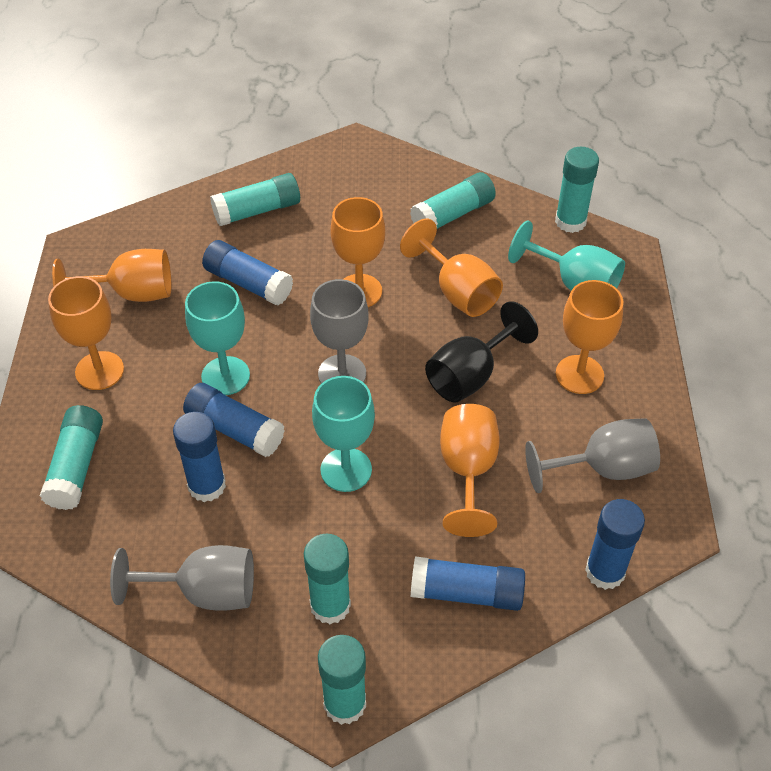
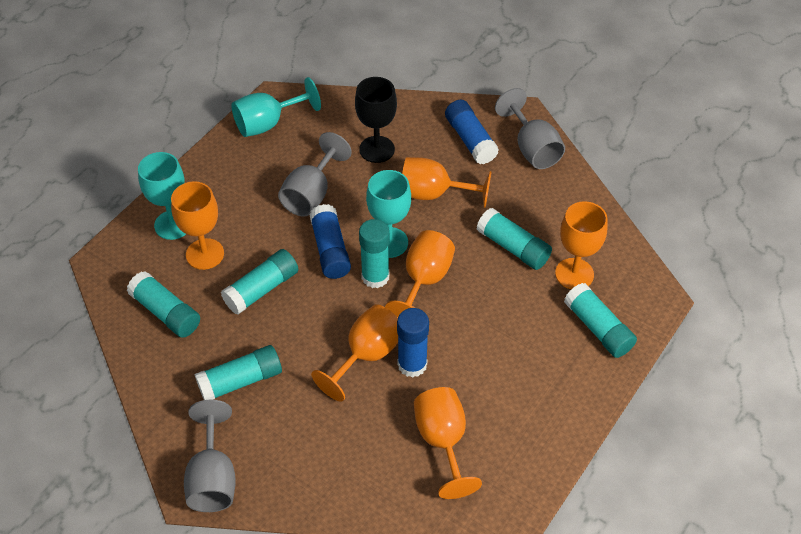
blue glue stick: 5 -> 3

